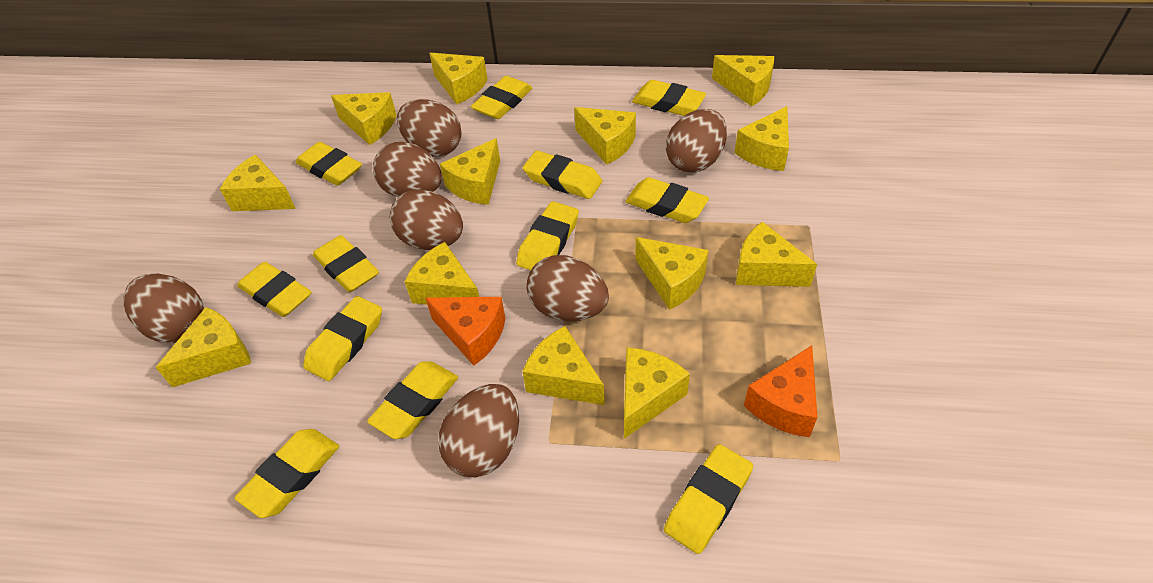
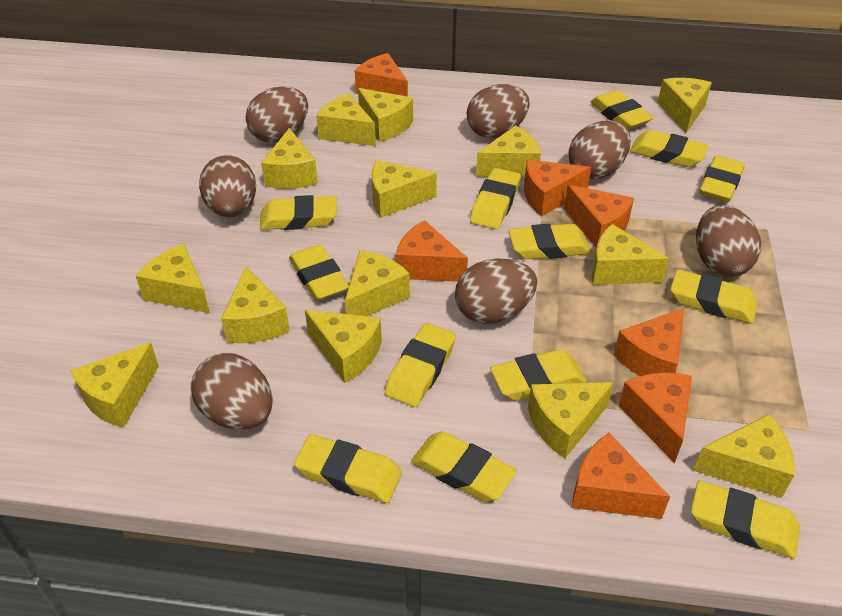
orange cheese: 2 -> 7
yellow cheese: 13 -> 14
yellow eraser: 12 -> 13

